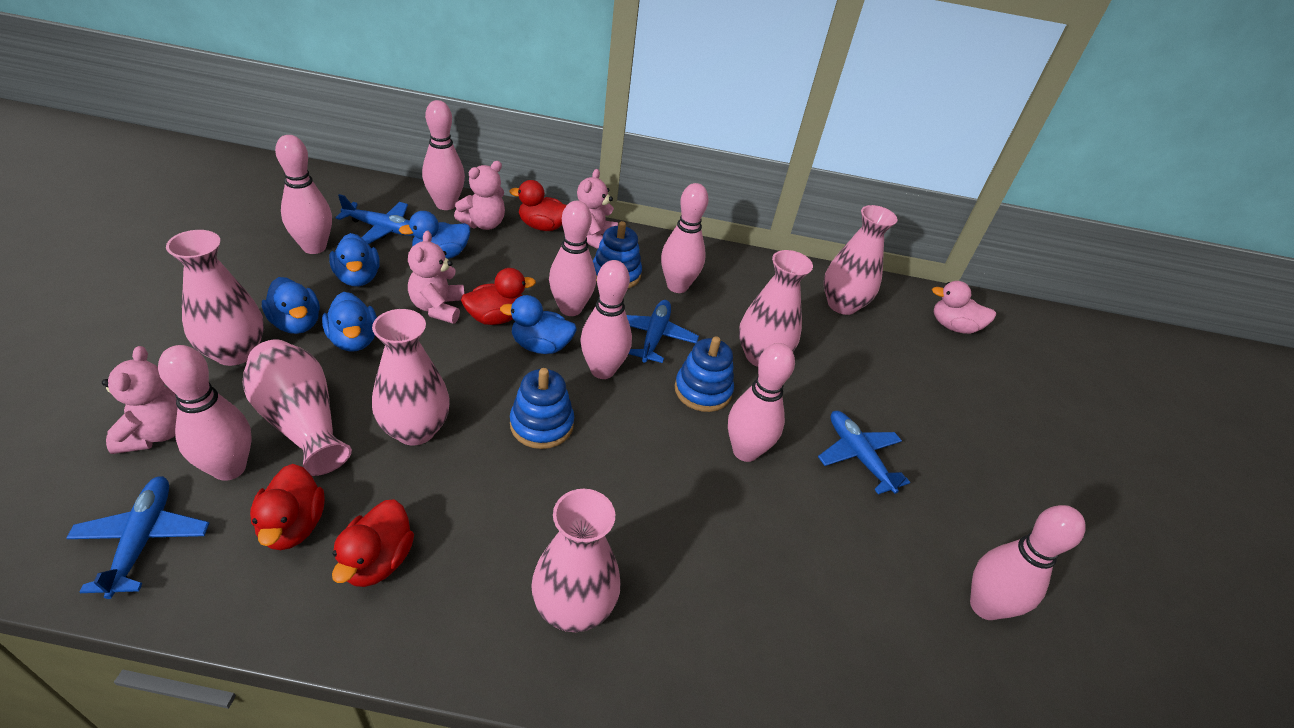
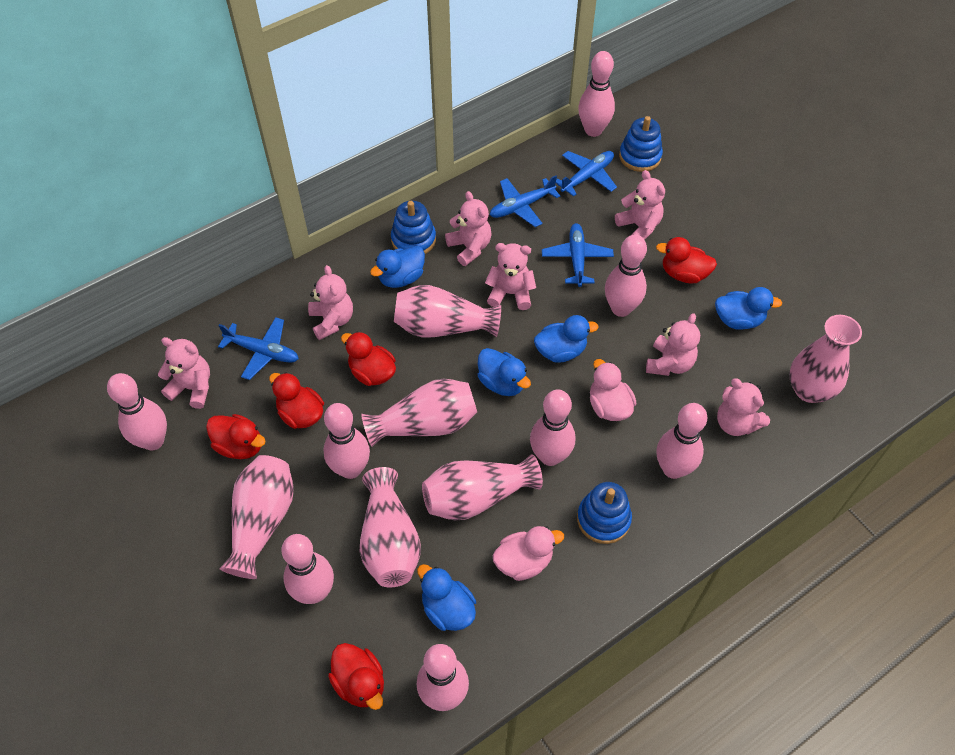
pink duck: 1 -> 2
pink teddy bear: 4 -> 7
red duck: 4 -> 5

